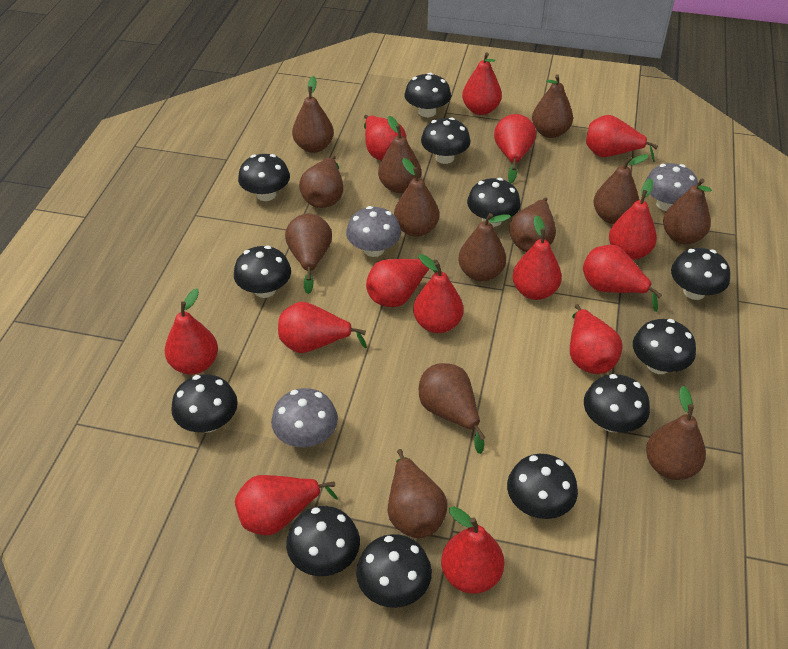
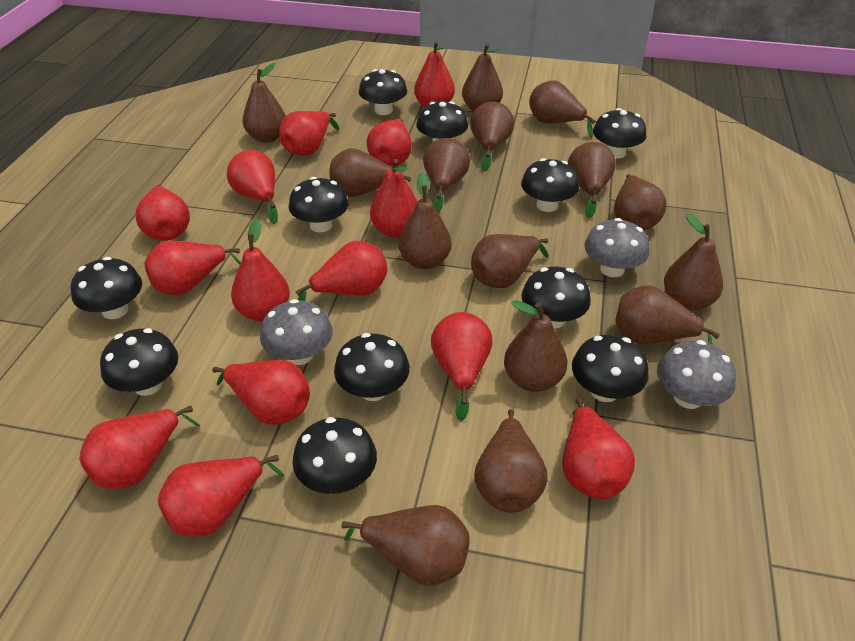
black mushroom: 12 -> 11
brown pear: 13 -> 15

